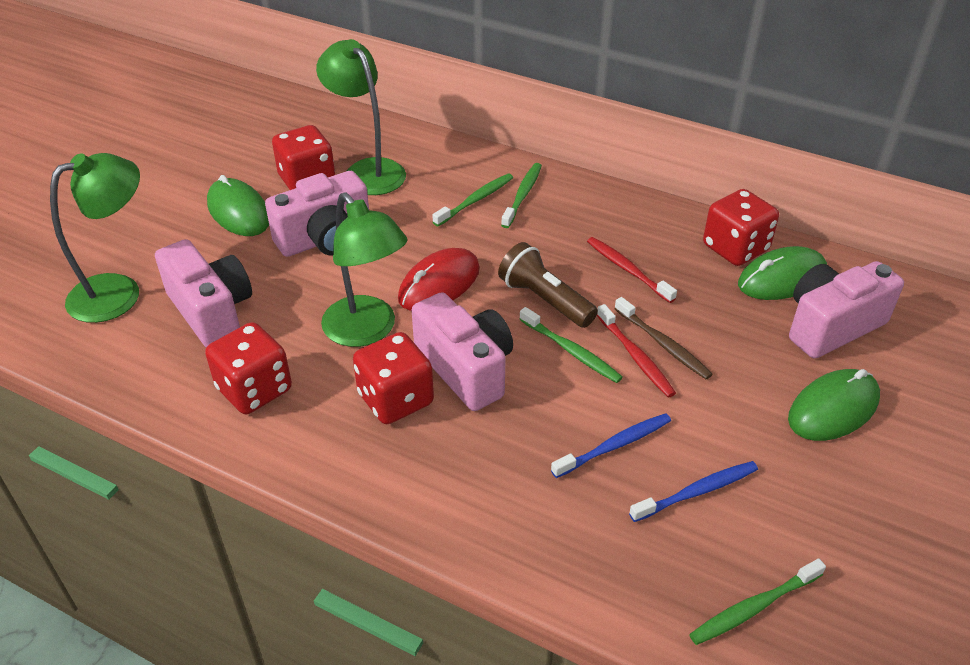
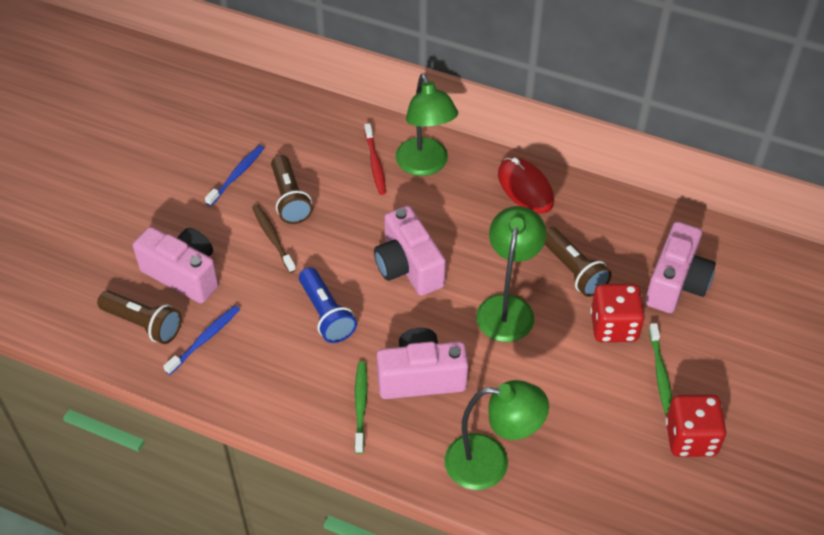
blue flashlight: 0 -> 1
brown flashlight: 1 -> 3
green mouse: 3 -> 0
green toothbrush: 4 -> 2
red dice: 4 -> 2
red toothbrush: 2 -> 1

